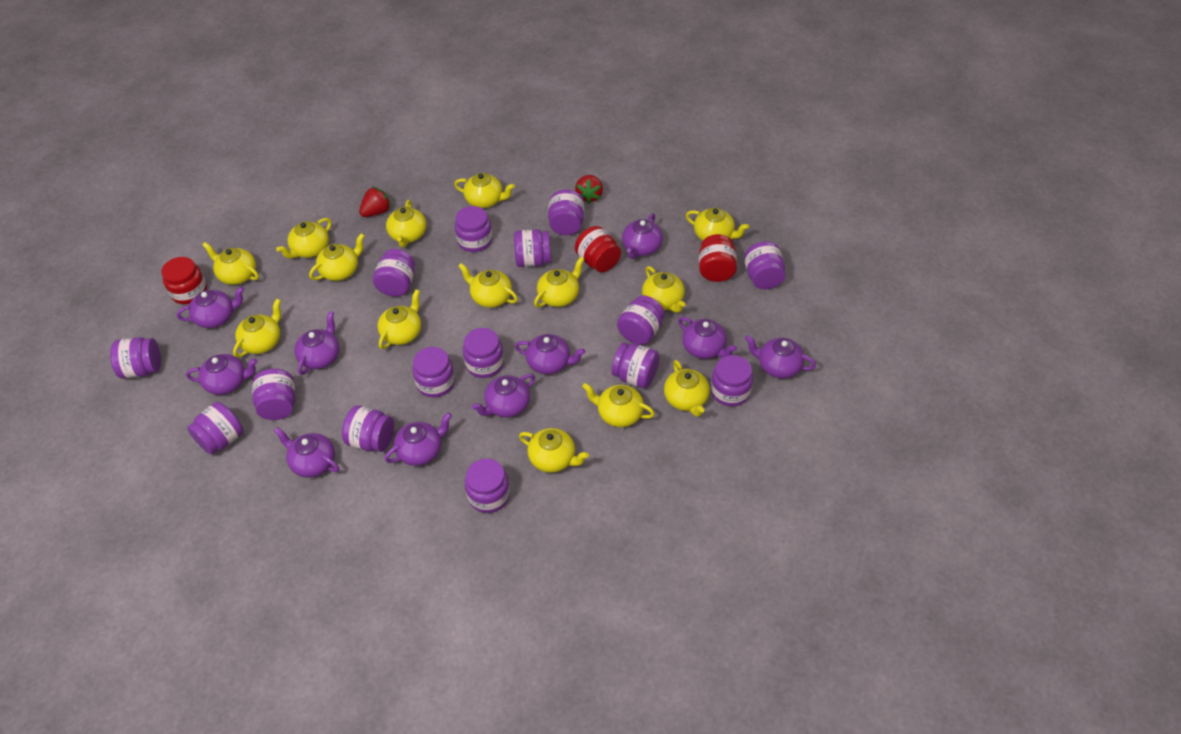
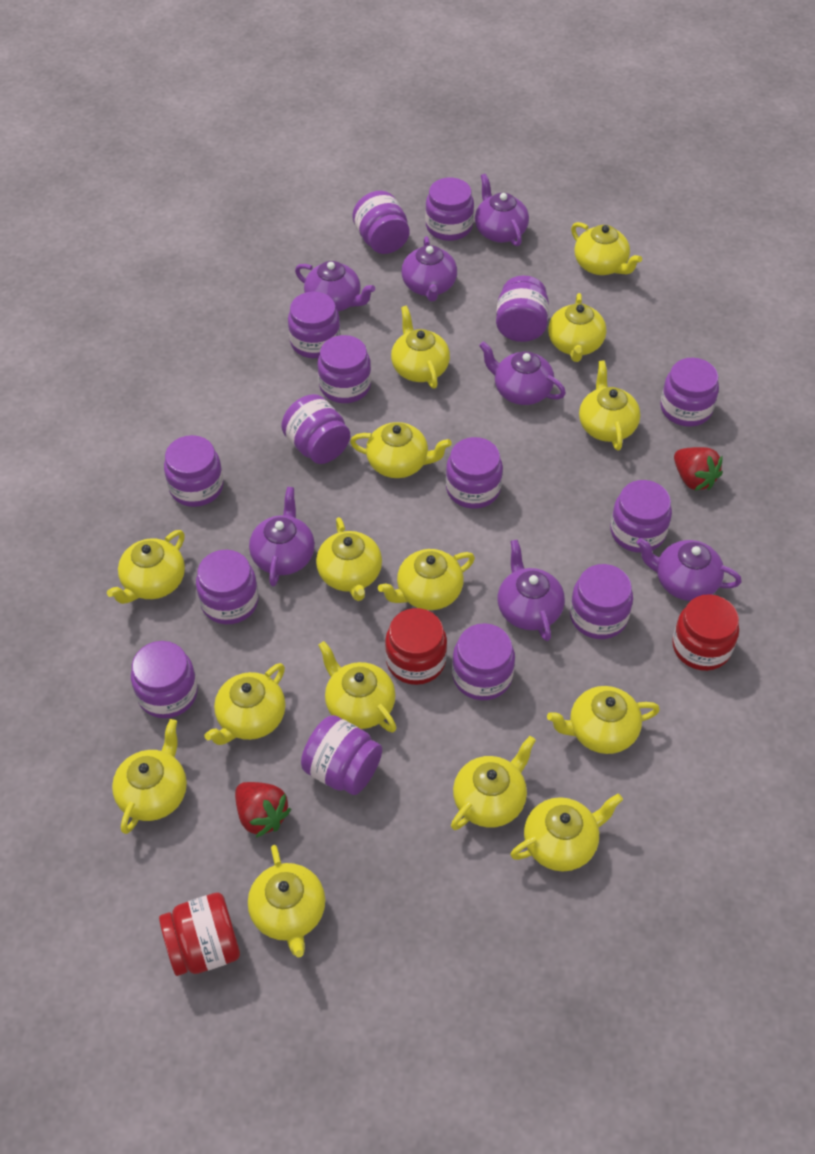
purple teapot: 10 -> 7
yellow teapot: 14 -> 15

